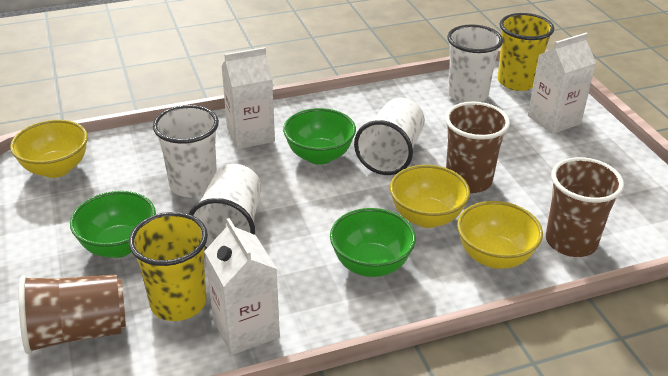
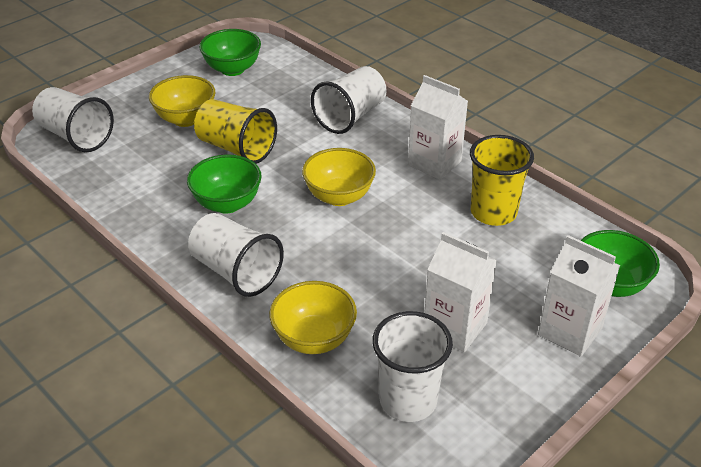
brown cup: 3 -> 0

